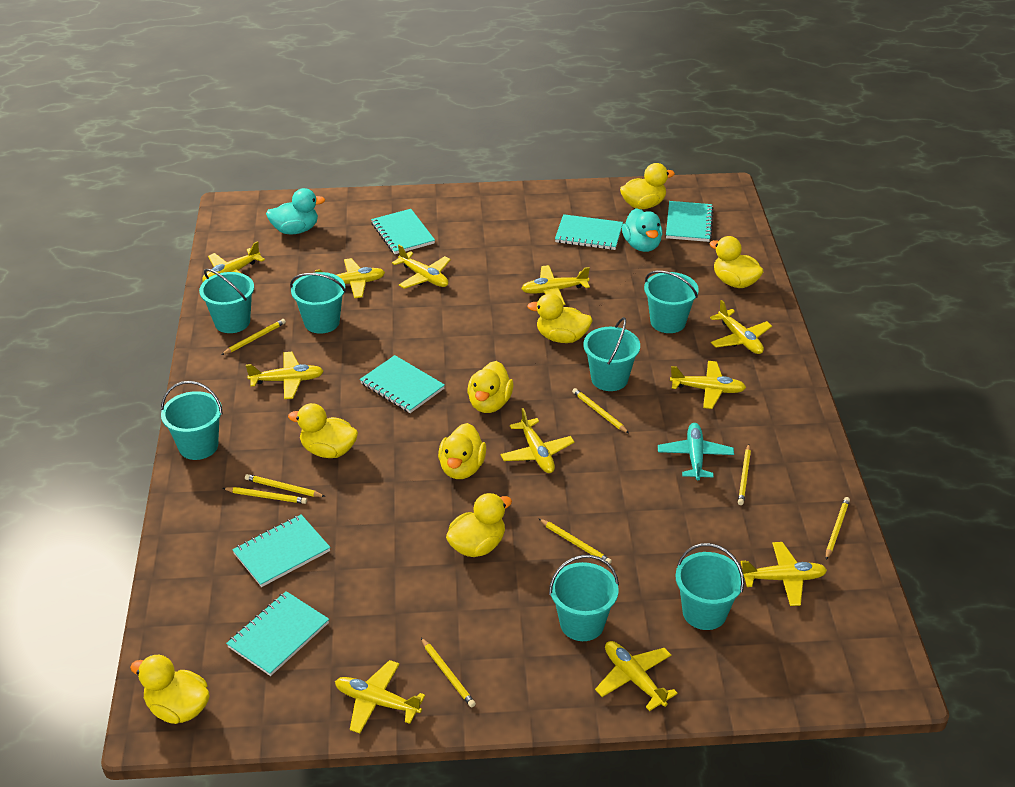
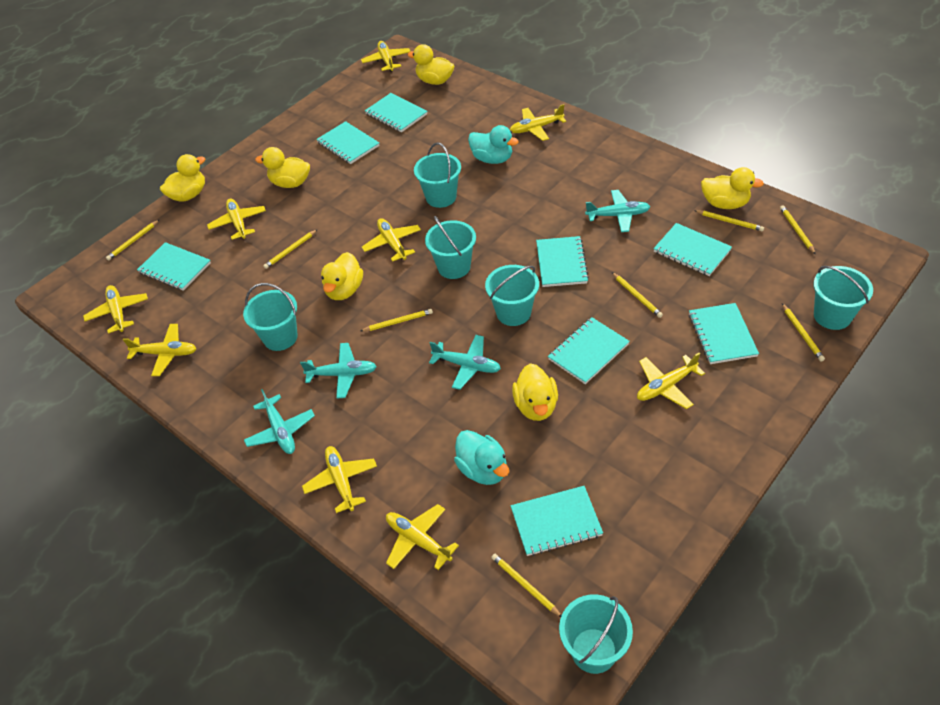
turquoise bucket: 7 -> 6
turquoise notebook: 6 -> 8
turquoise plane: 1 -> 4
yellow duck: 8 -> 6
yellow plane: 11 -> 9

